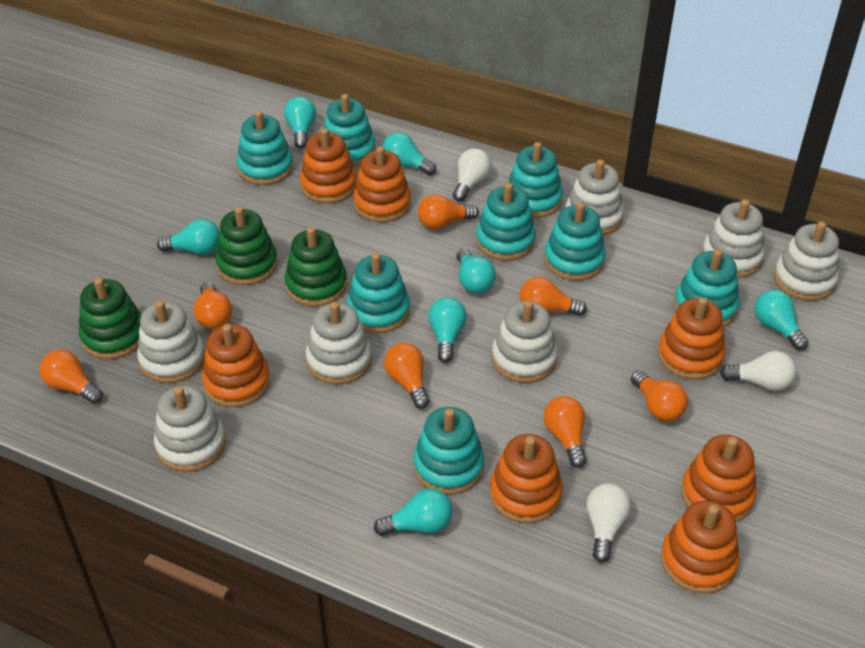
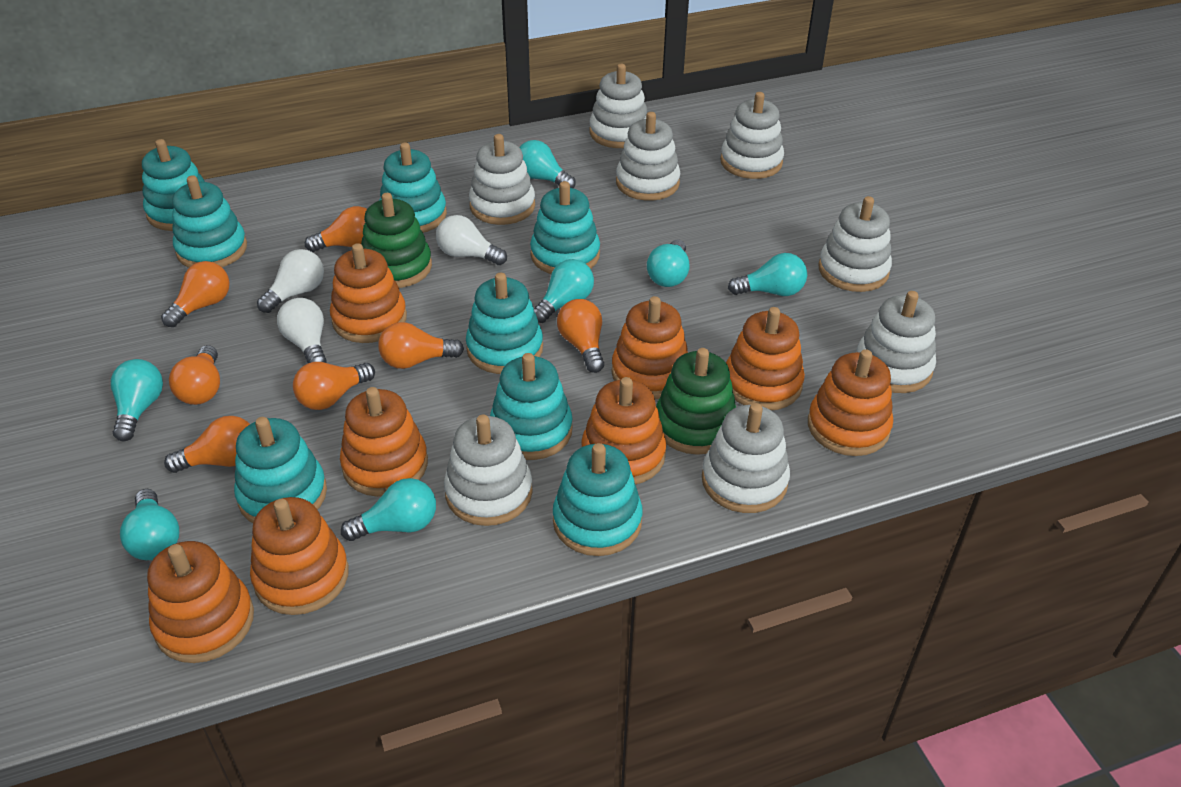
green stacking toy: 3 -> 2
orange stacking toy: 7 -> 8
white stacking toy: 7 -> 8

